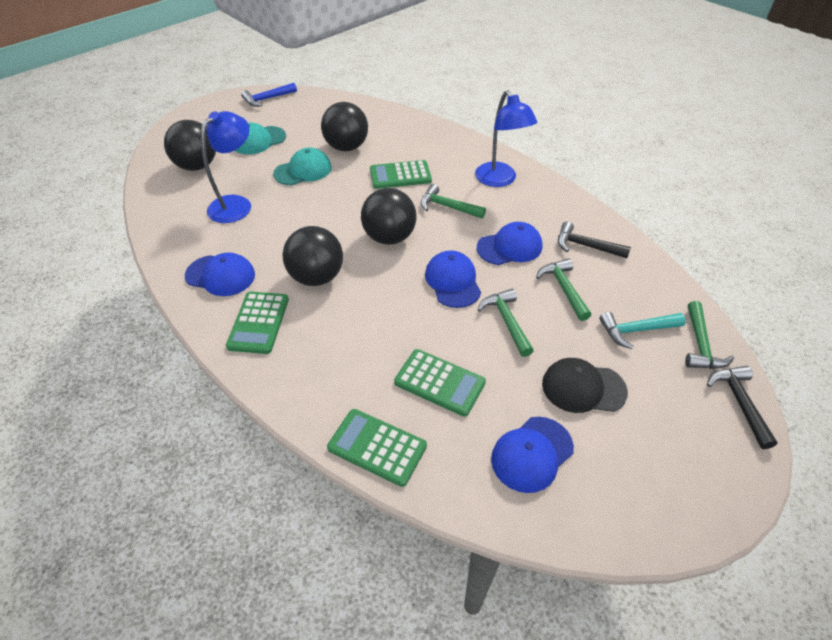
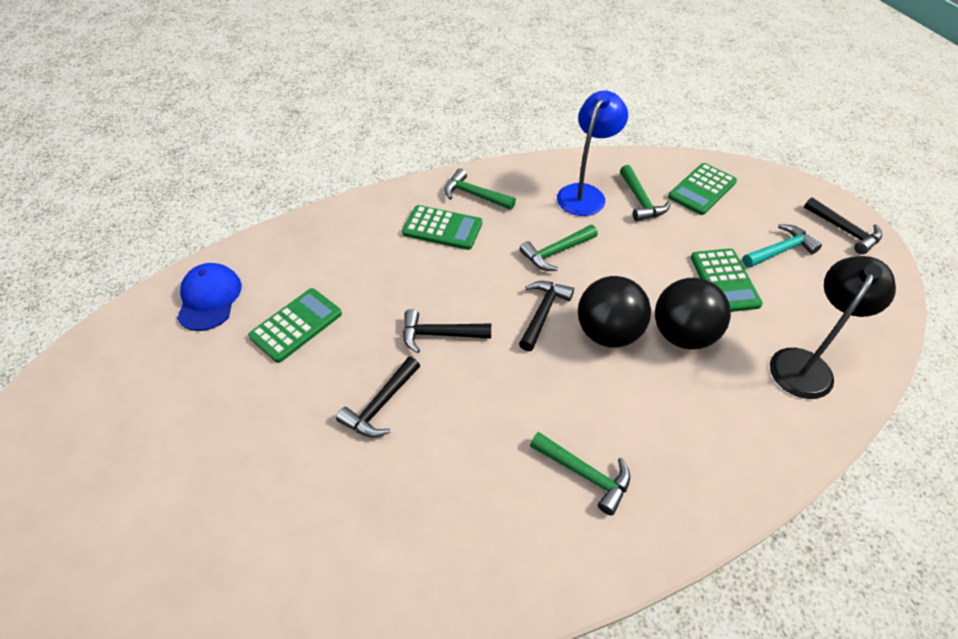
black ball: 4 -> 2
black cap: 1 -> 0
black hammer: 2 -> 4
black lamp: 0 -> 1
blue cap: 4 -> 1
blue hammer: 1 -> 0
blue lamp: 2 -> 1
turquoise cap: 2 -> 0

